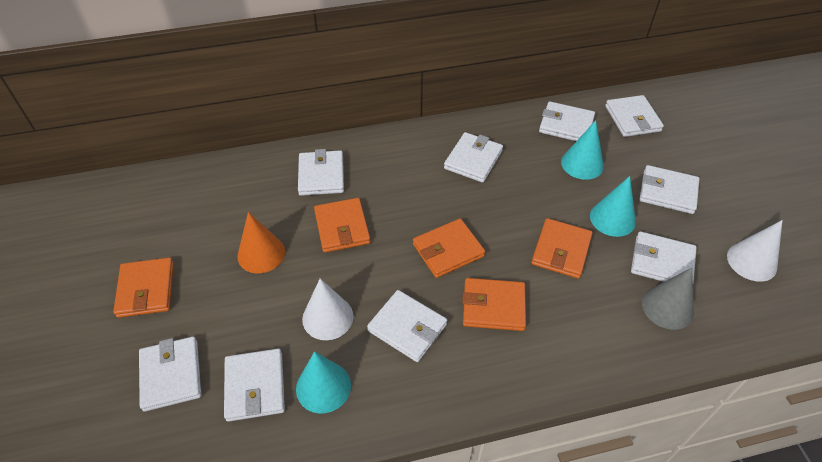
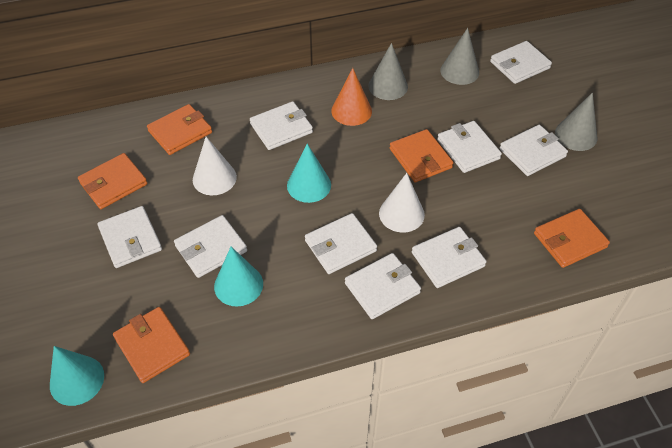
grey cone: 1 -> 3

